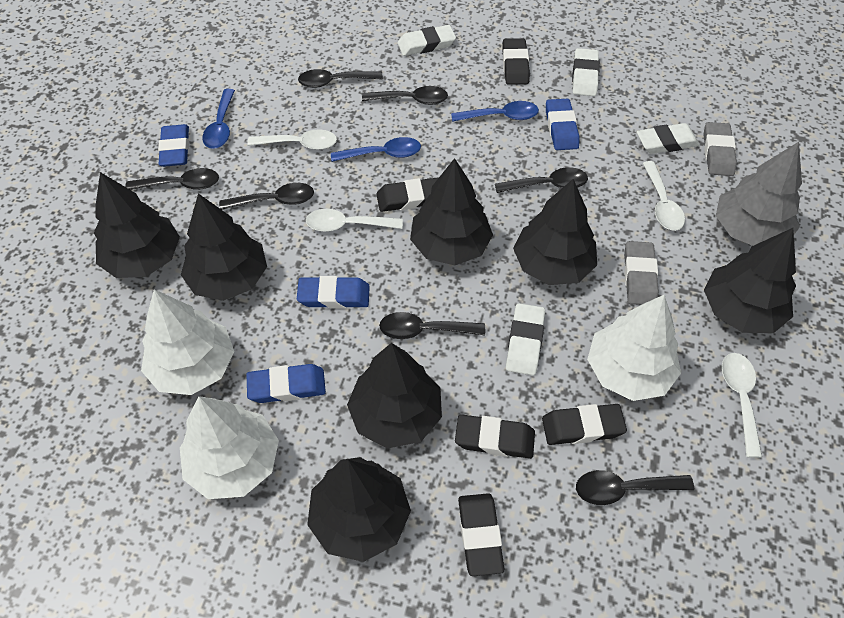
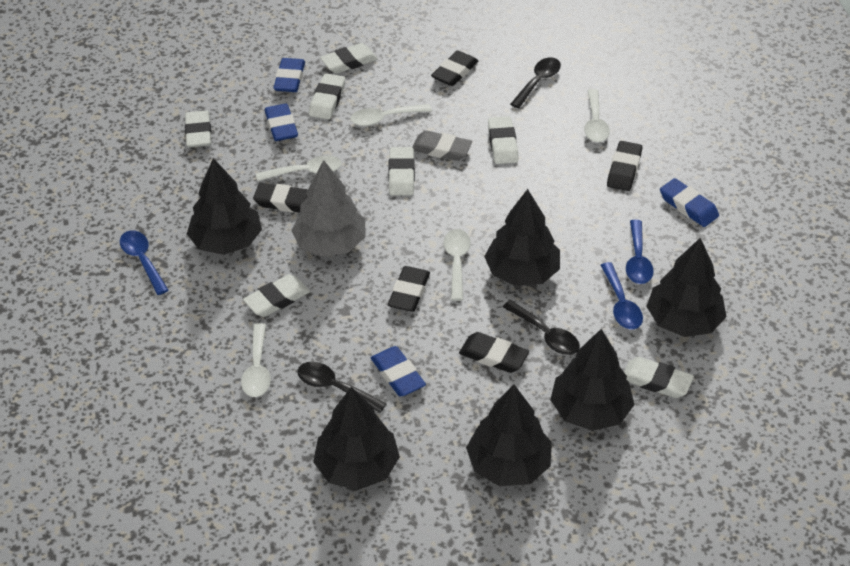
black spoon: 7 -> 3
black tree: 7 -> 6
grey eraser: 2 -> 1
white eraser: 4 -> 7
white spoon: 4 -> 5
white tree: 3 -> 0

